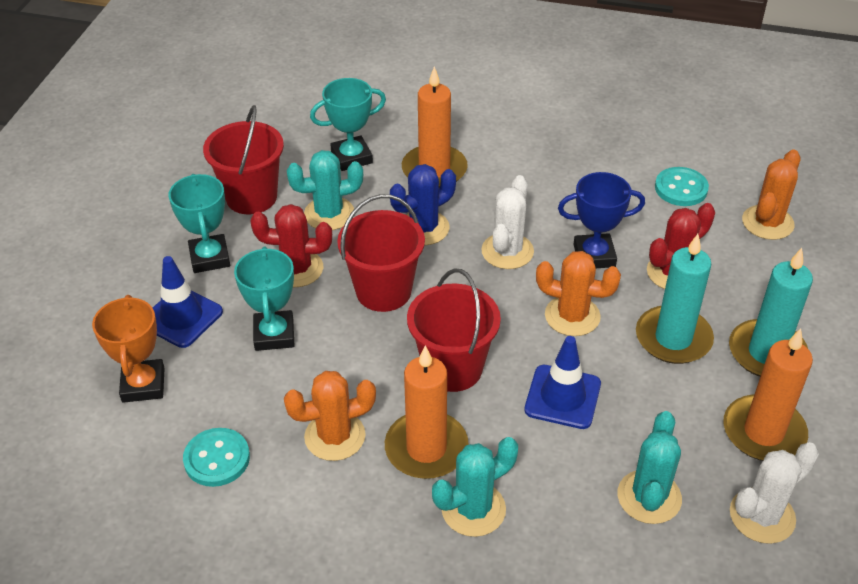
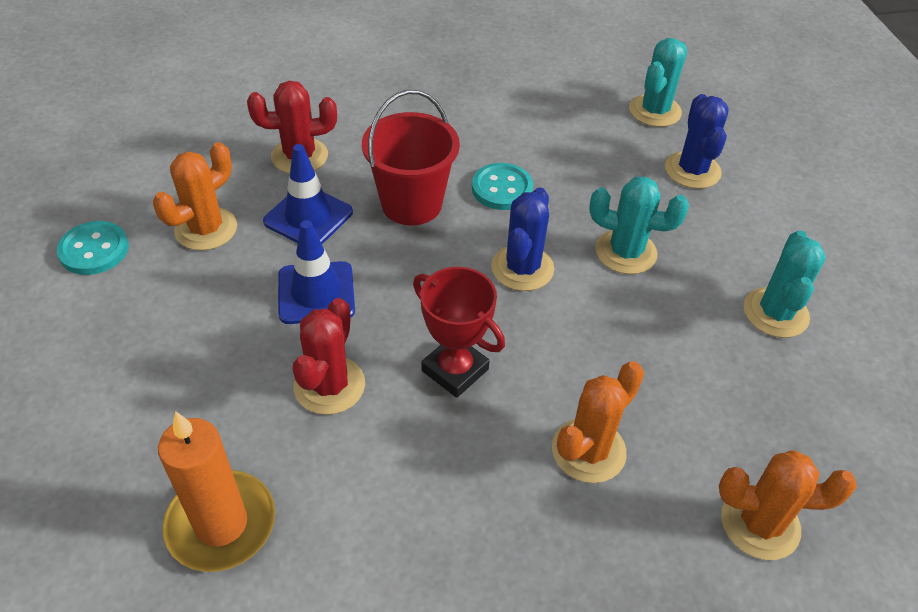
blue cactus: 1 -> 2
blue trophy: 1 -> 0
orange candle: 3 -> 1
orange trophy: 1 -> 0
red bucket: 3 -> 1
red trophy: 0 -> 1
turquoise candle: 2 -> 0
turquoise trophy: 3 -> 0
white cactus: 2 -> 0

